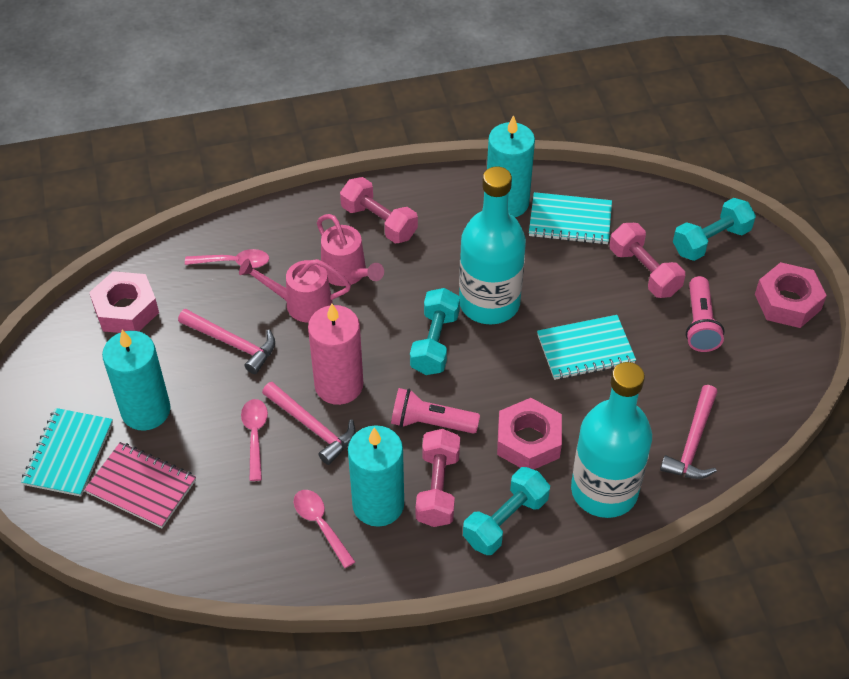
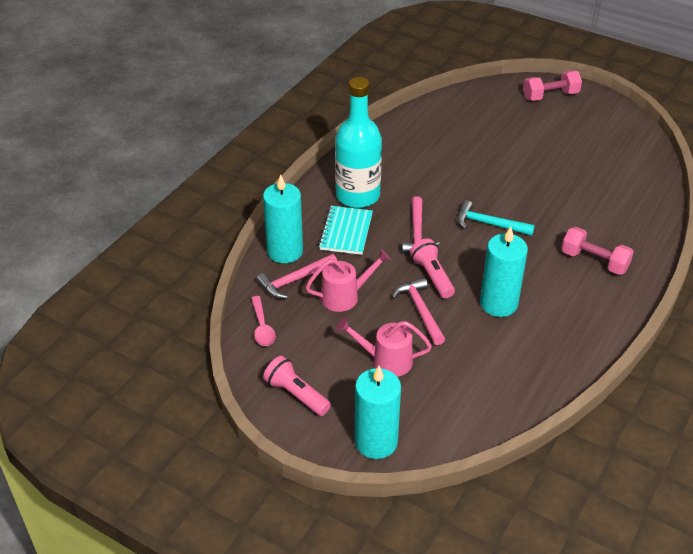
pink candle: 1 -> 0
pink dumbbell: 3 -> 2
pink notebook: 1 -> 0
pink nut: 3 -> 0
pink spoon: 3 -> 1
turquoise bottle: 2 -> 1
turquoise dumbbell: 3 -> 0
turquoise hammer: 0 -> 1
turquoise notebook: 3 -> 1

